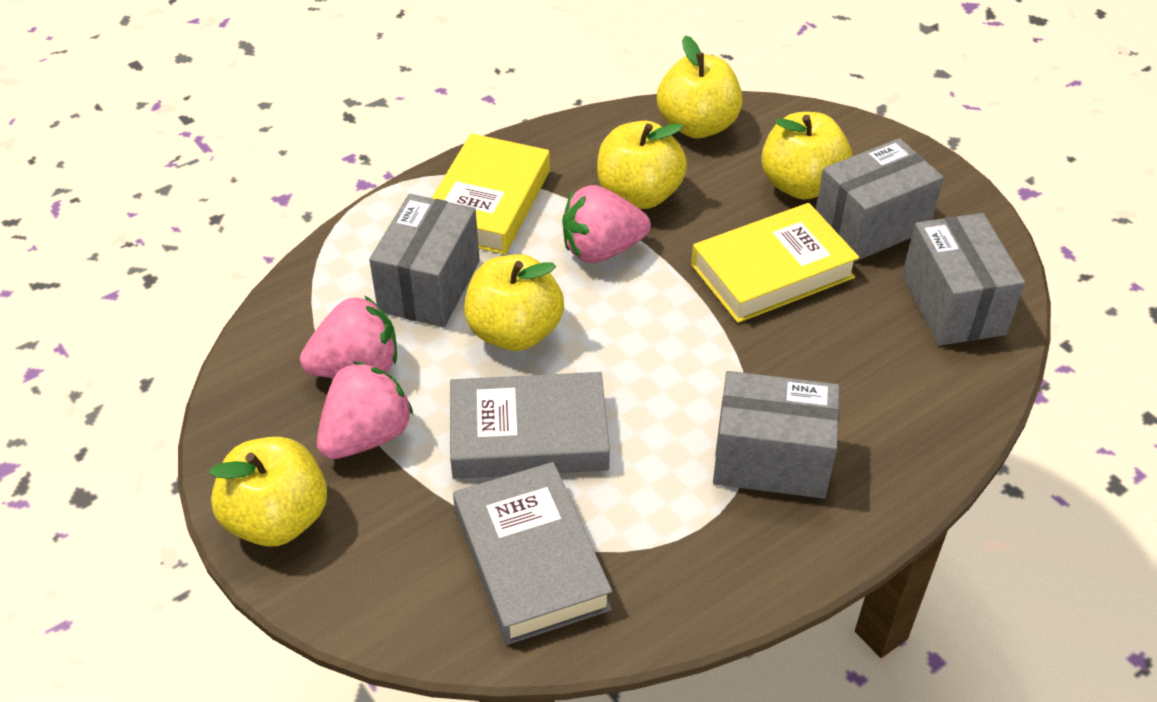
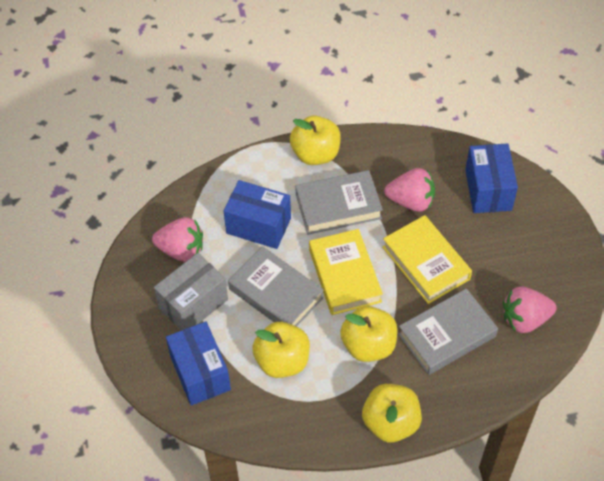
blue box: 0 -> 3
grey book: 2 -> 3
grey box: 4 -> 1
yellow apple: 5 -> 4

